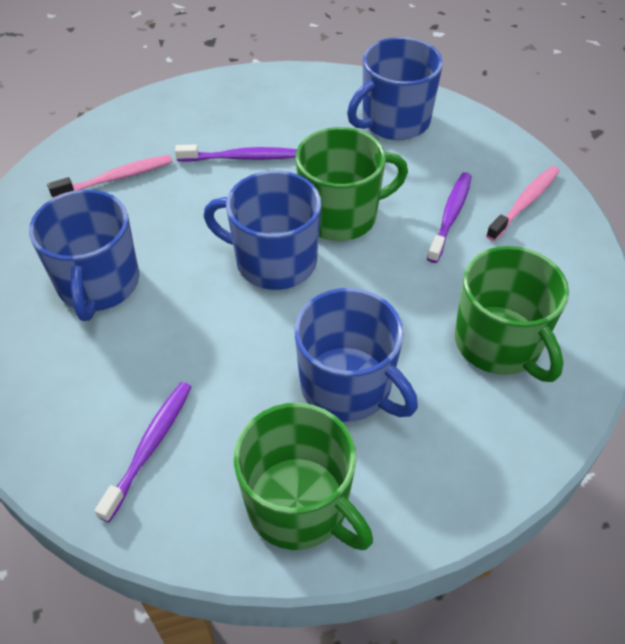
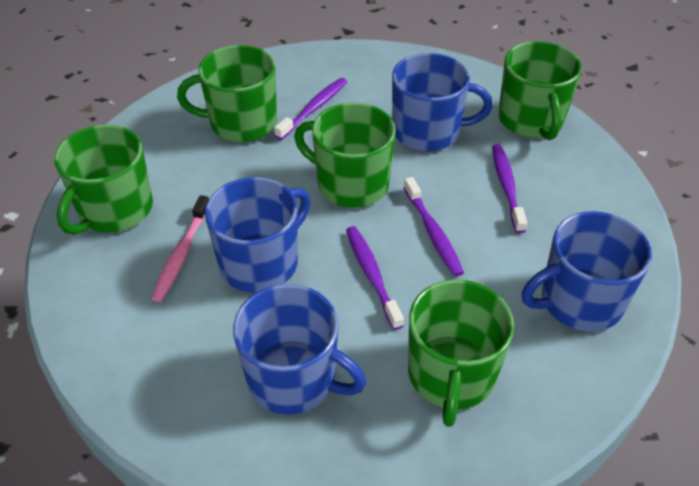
green mug: 3 -> 5
pink toothbrush: 2 -> 1
purple toothbrush: 3 -> 4

